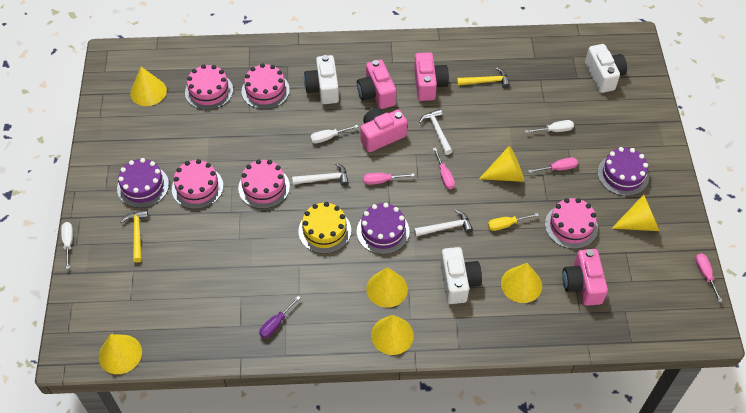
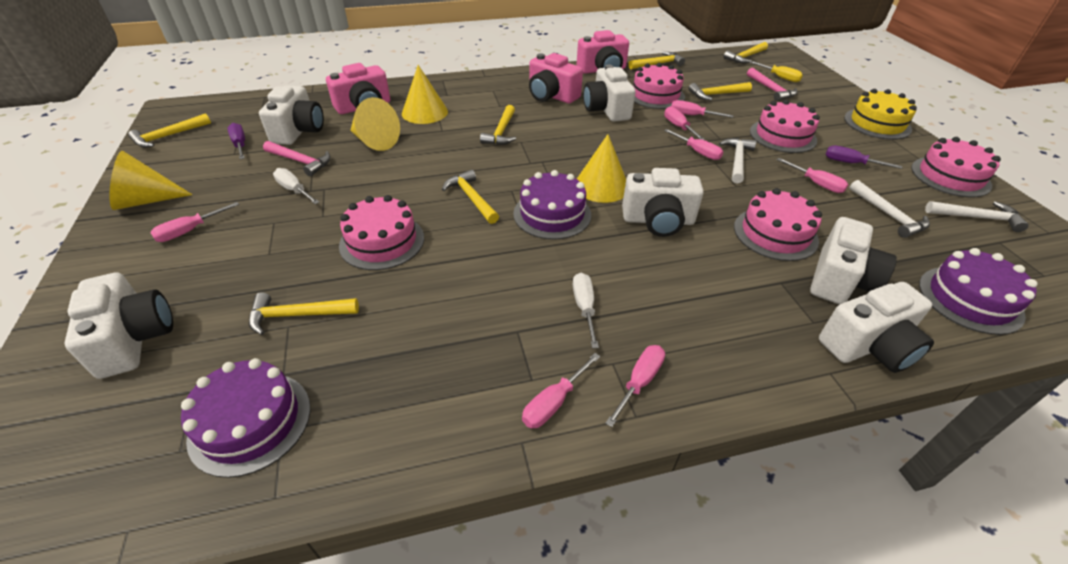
pink camera: 4 -> 3
pink hammer: 0 -> 2
pink screwdriver: 4 -> 7
purple screwdriver: 1 -> 2
white camera: 3 -> 6
white screwdriver: 3 -> 2
yellow cone: 7 -> 4
yellow hammer: 2 -> 7

